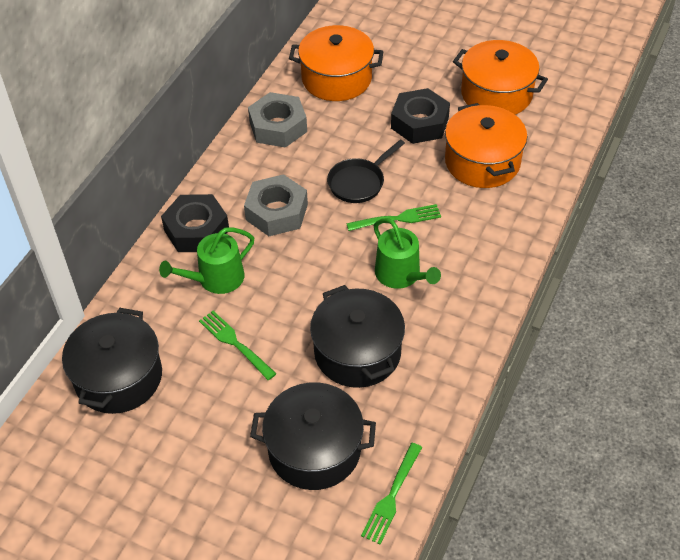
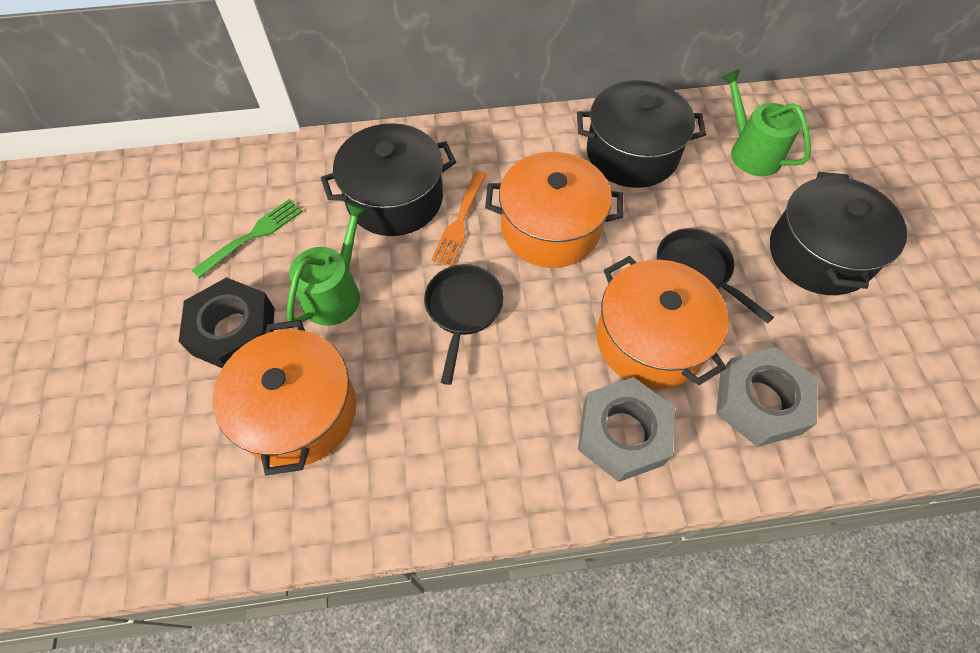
black nut: 2 -> 1
black pan: 1 -> 2
green fork: 3 -> 1
orange fork: 0 -> 1

